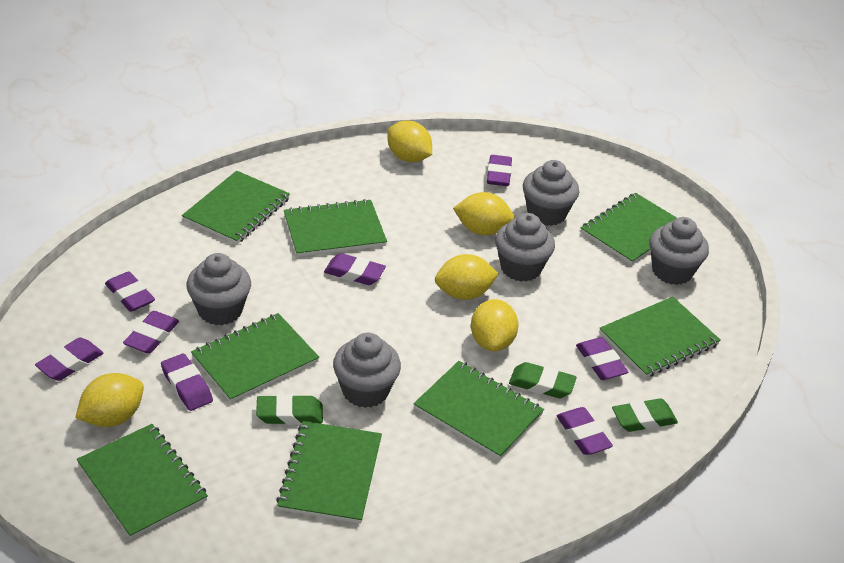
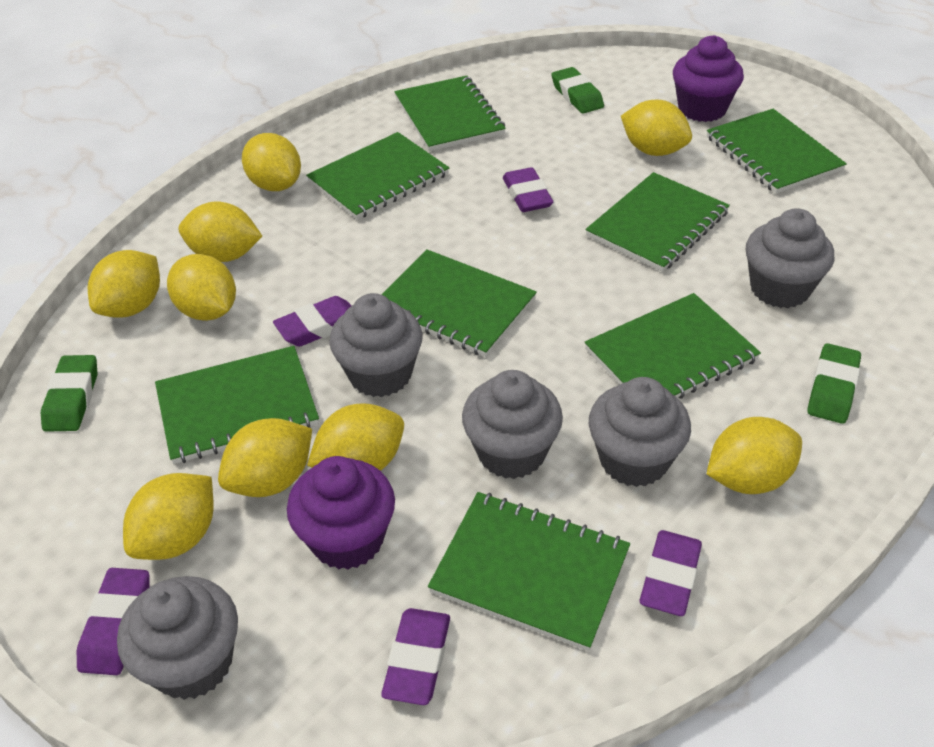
purple cupcake: 0 -> 2
purple eraser: 8 -> 5
yellow lemon: 5 -> 9

